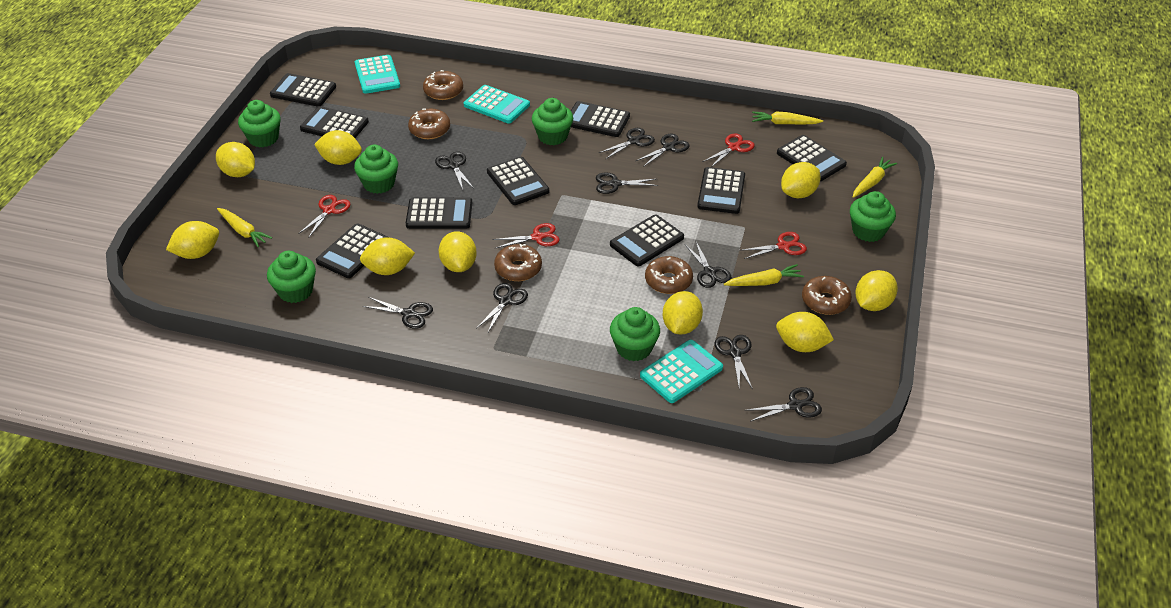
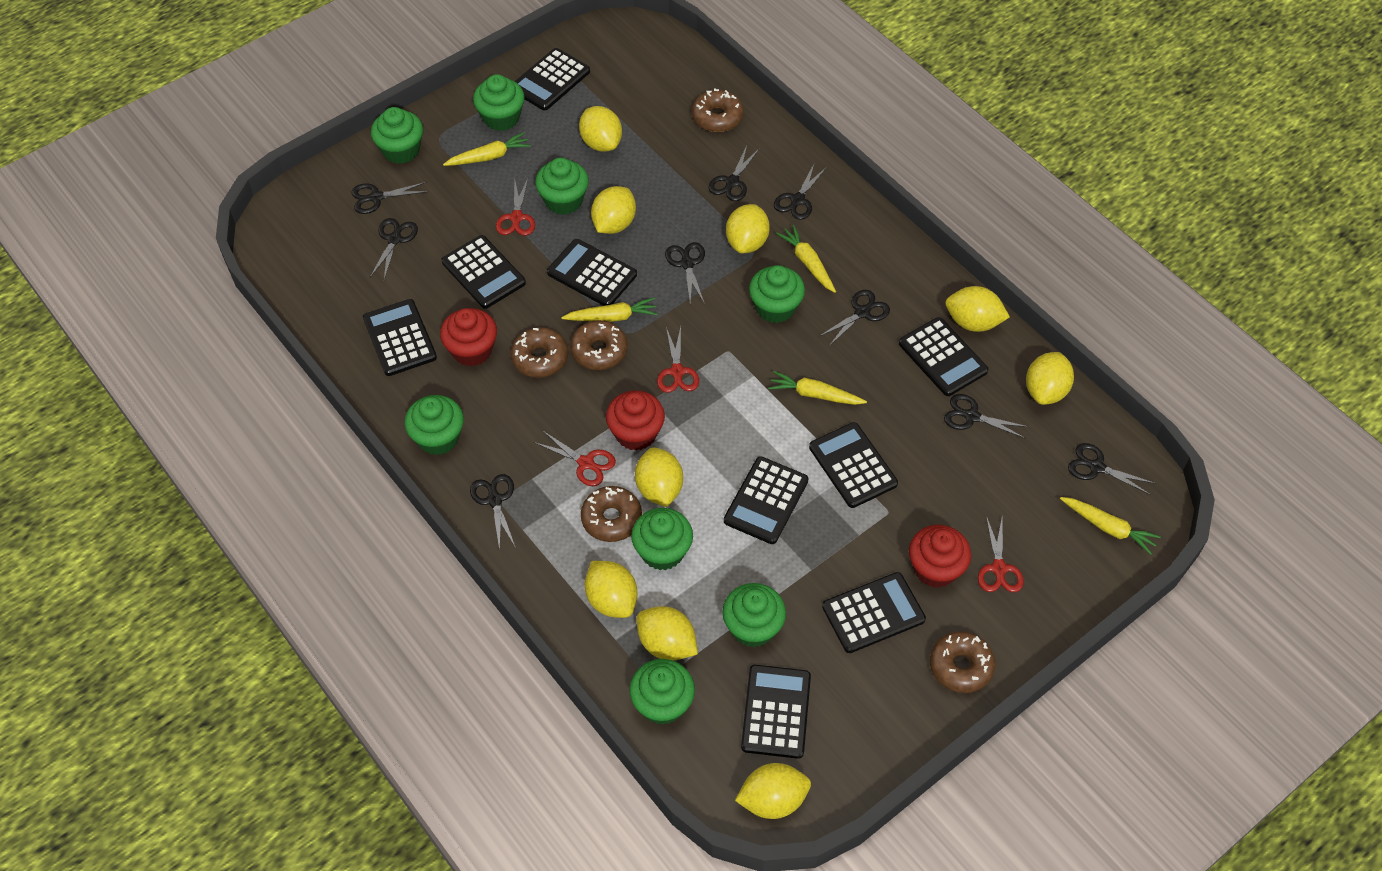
green cupcake: 6 -> 8
red cupcake: 0 -> 3
turquoise calculator: 3 -> 0
yellow carrot: 4 -> 5

